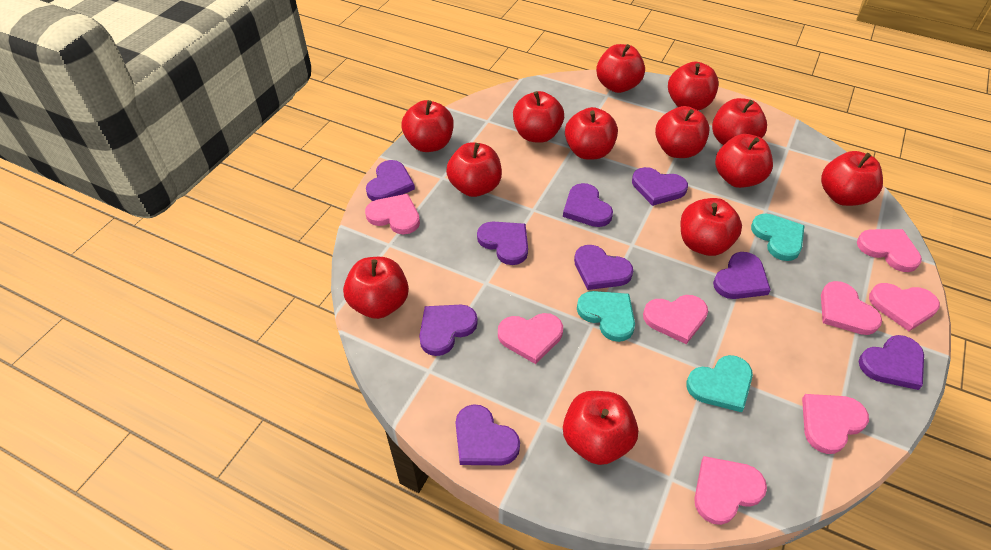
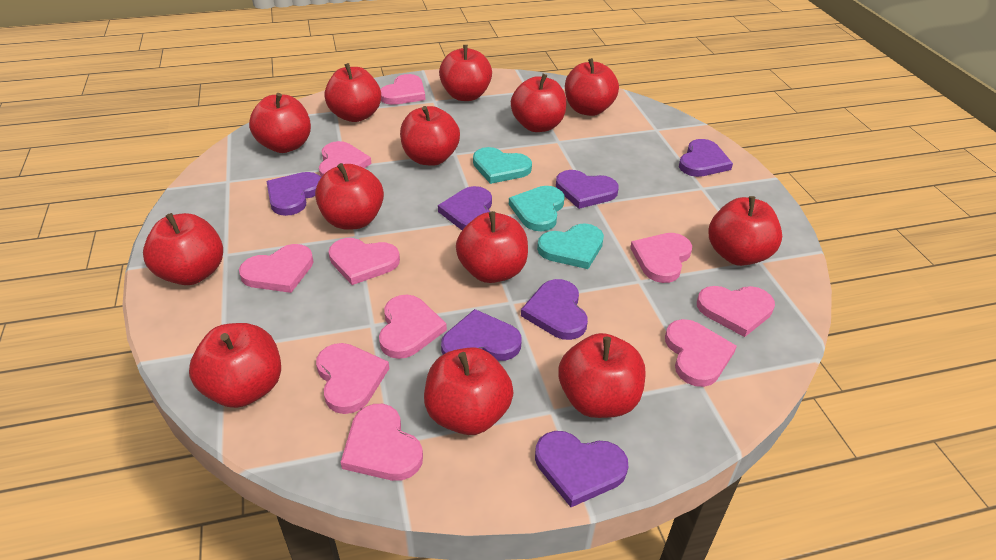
pink heart: 8 -> 10
purple heart: 9 -> 7

